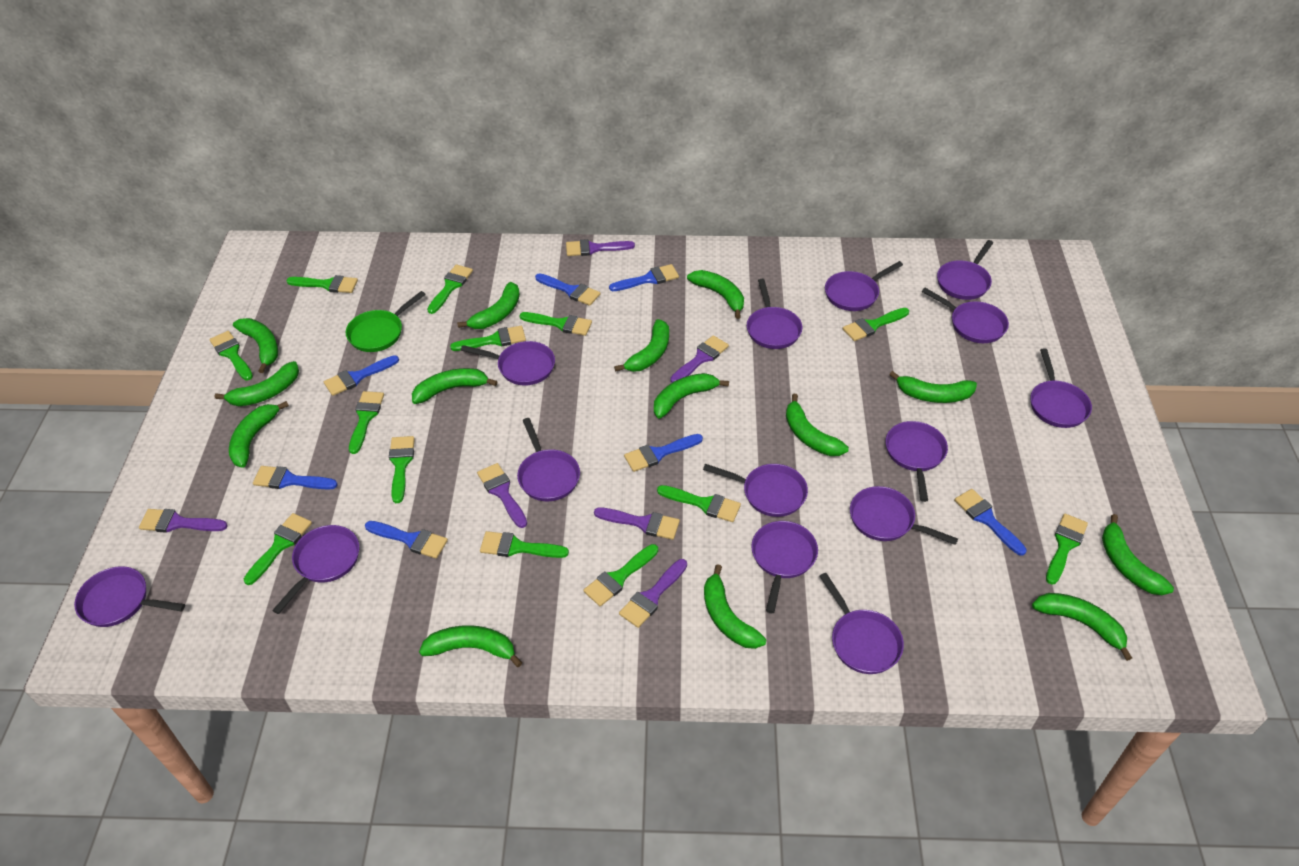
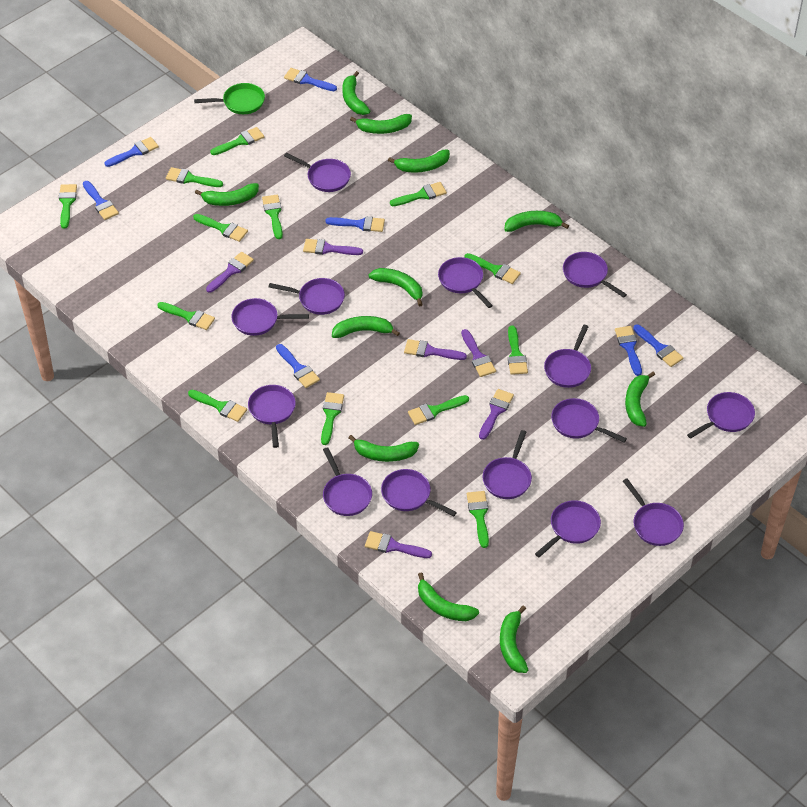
green banana: 14 -> 11

